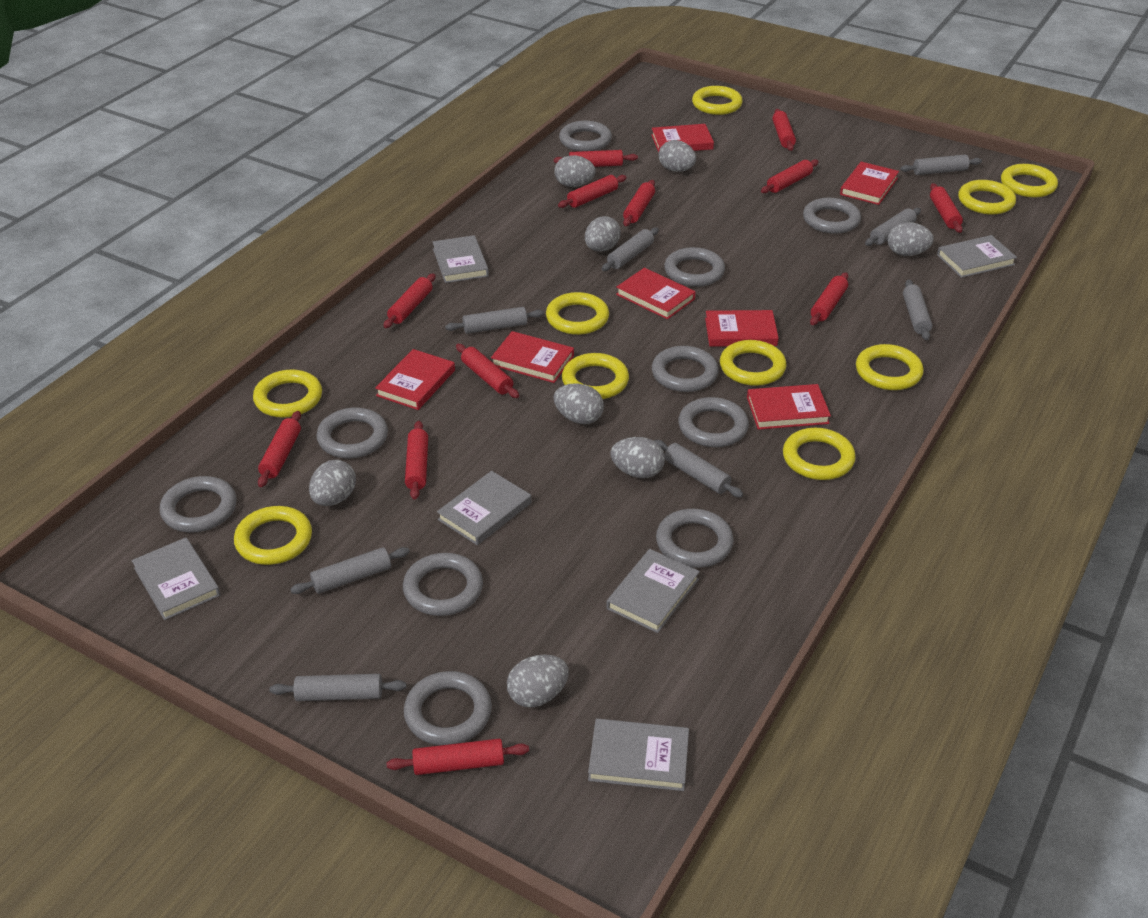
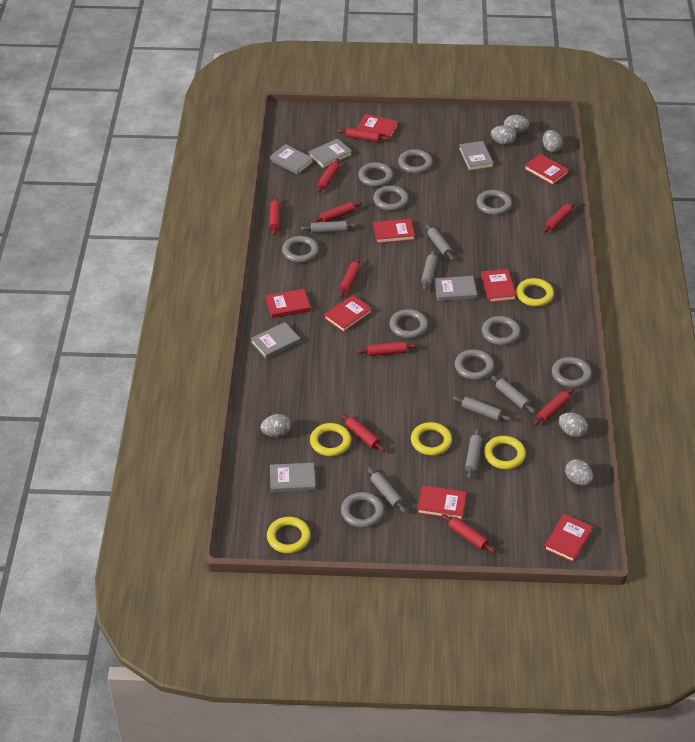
grey egg: 8 -> 6
grey rolling pin: 8 -> 7
red book: 7 -> 8
red rolling pin: 12 -> 10
yellow ring: 10 -> 5

